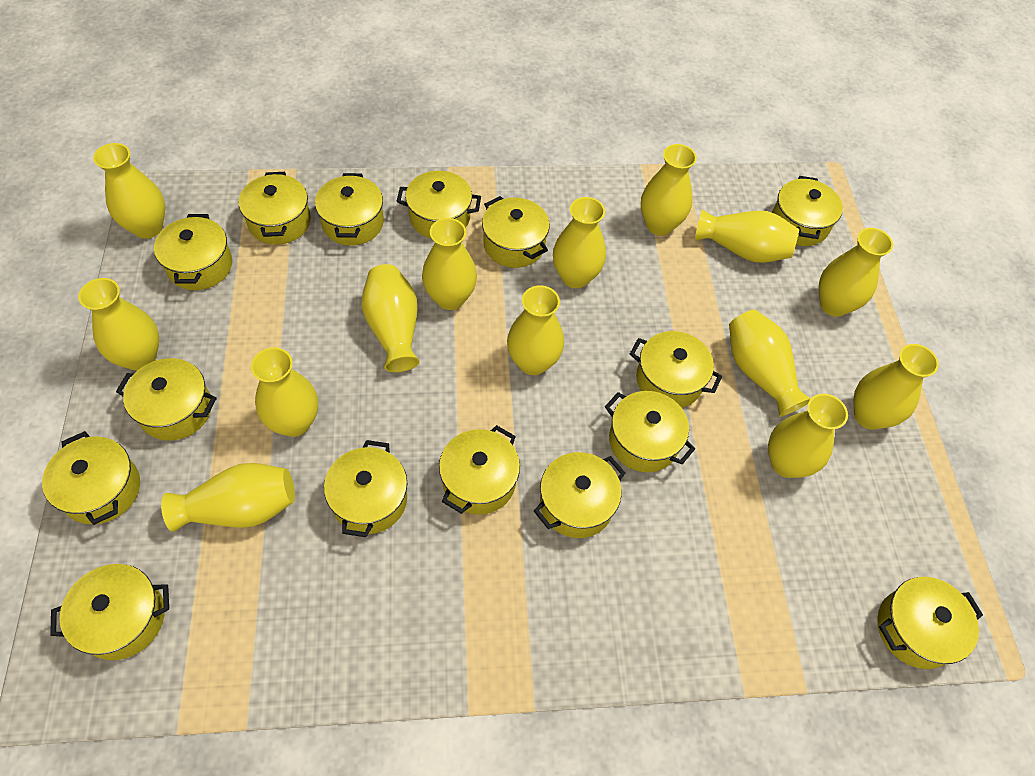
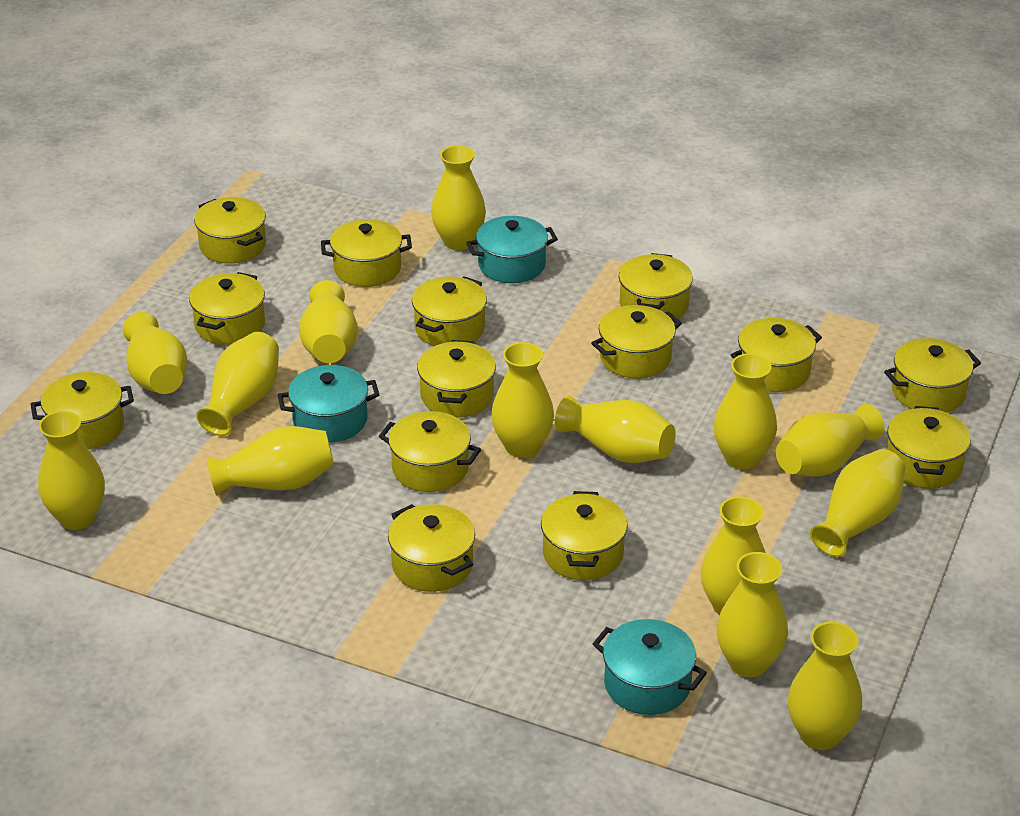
turquoise pot: 0 -> 3
yellow pot: 15 -> 14

